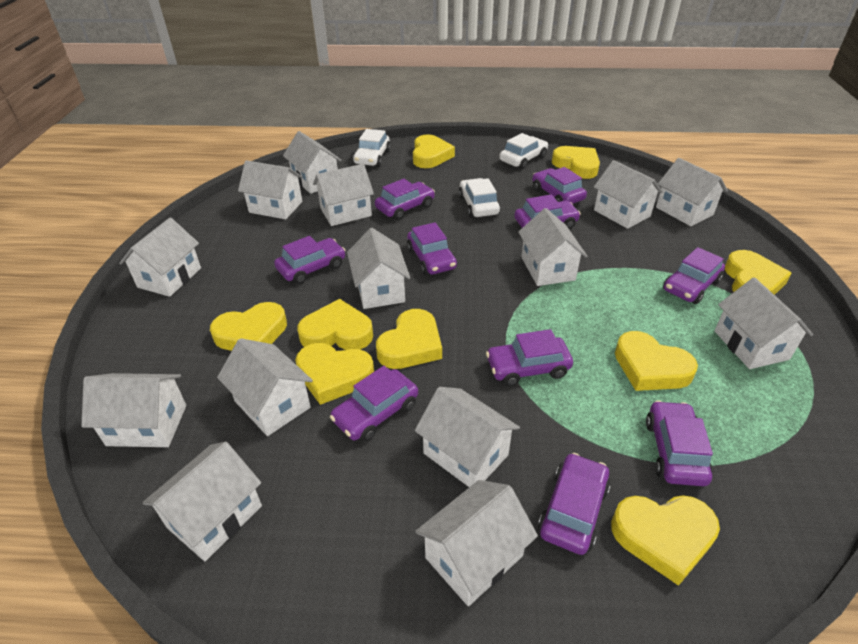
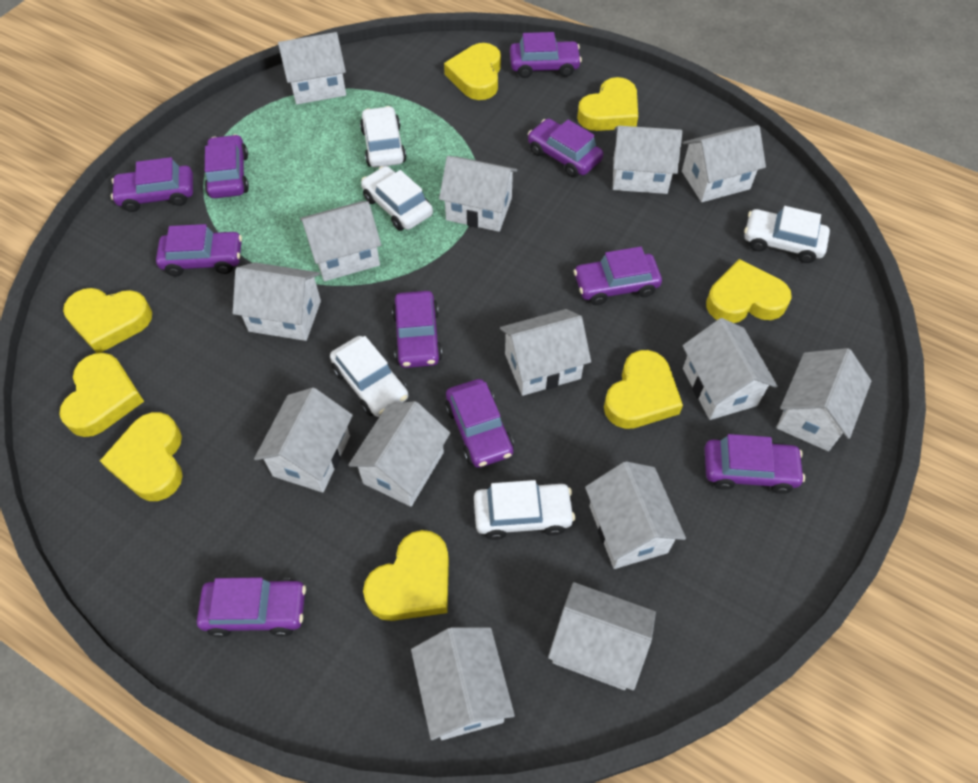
white car: 3 -> 5
yellow heart: 9 -> 8

